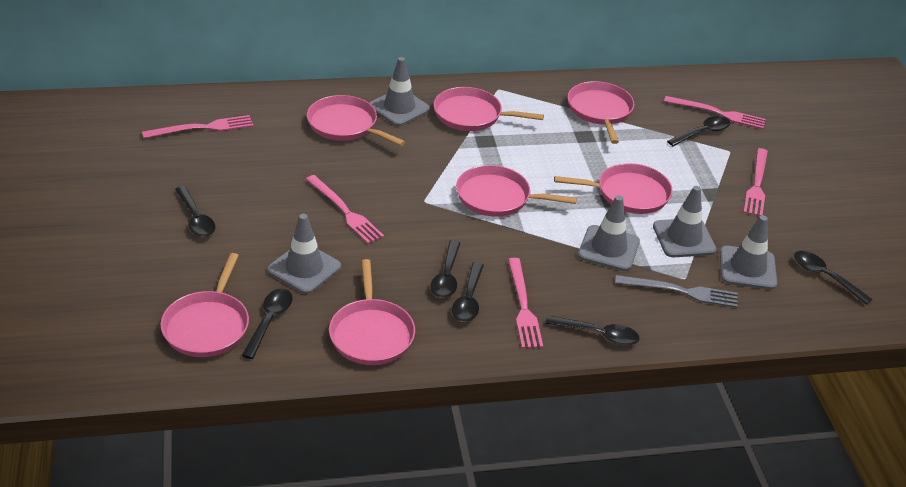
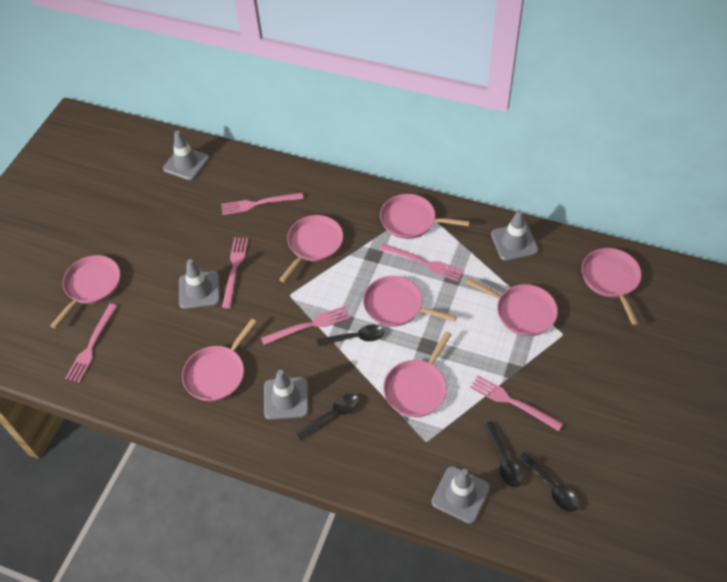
black spoon: 7 -> 4
grey fork: 1 -> 0
pink fork: 5 -> 6
pink pan: 7 -> 8

